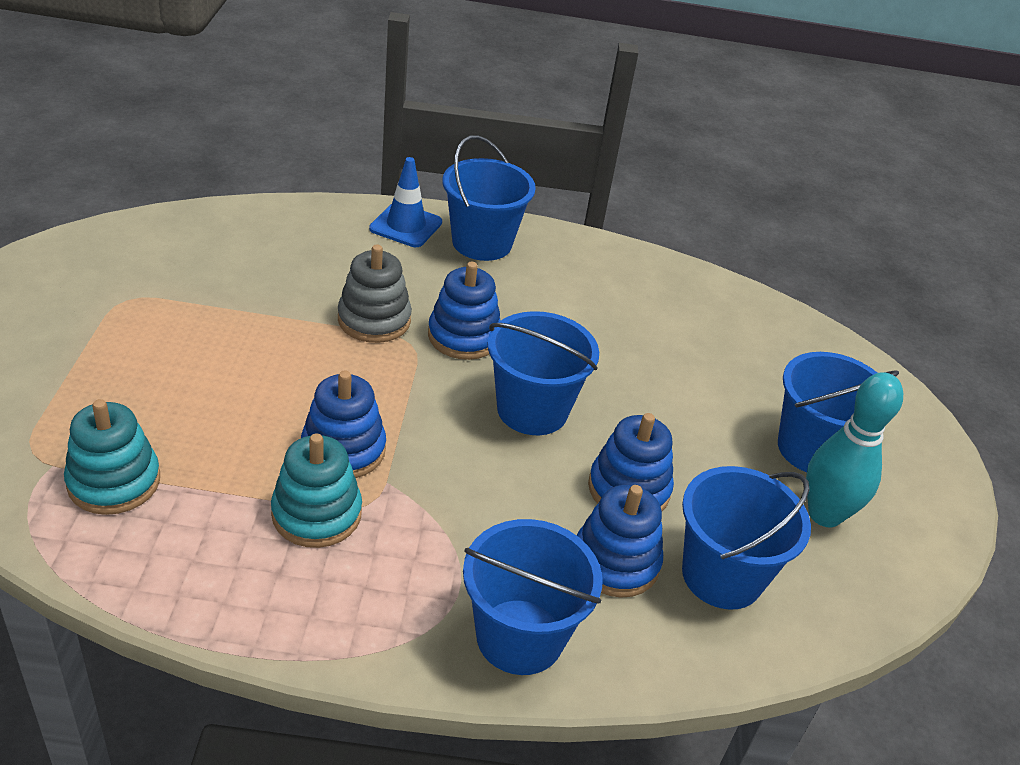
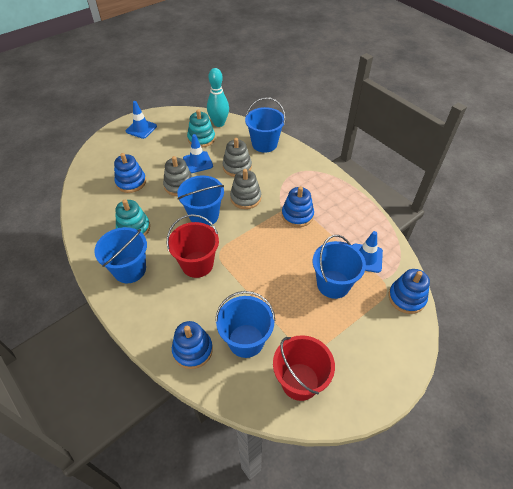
blue traffic cone: 1 -> 3
grey stacking toy: 1 -> 3
red bucket: 0 -> 2

